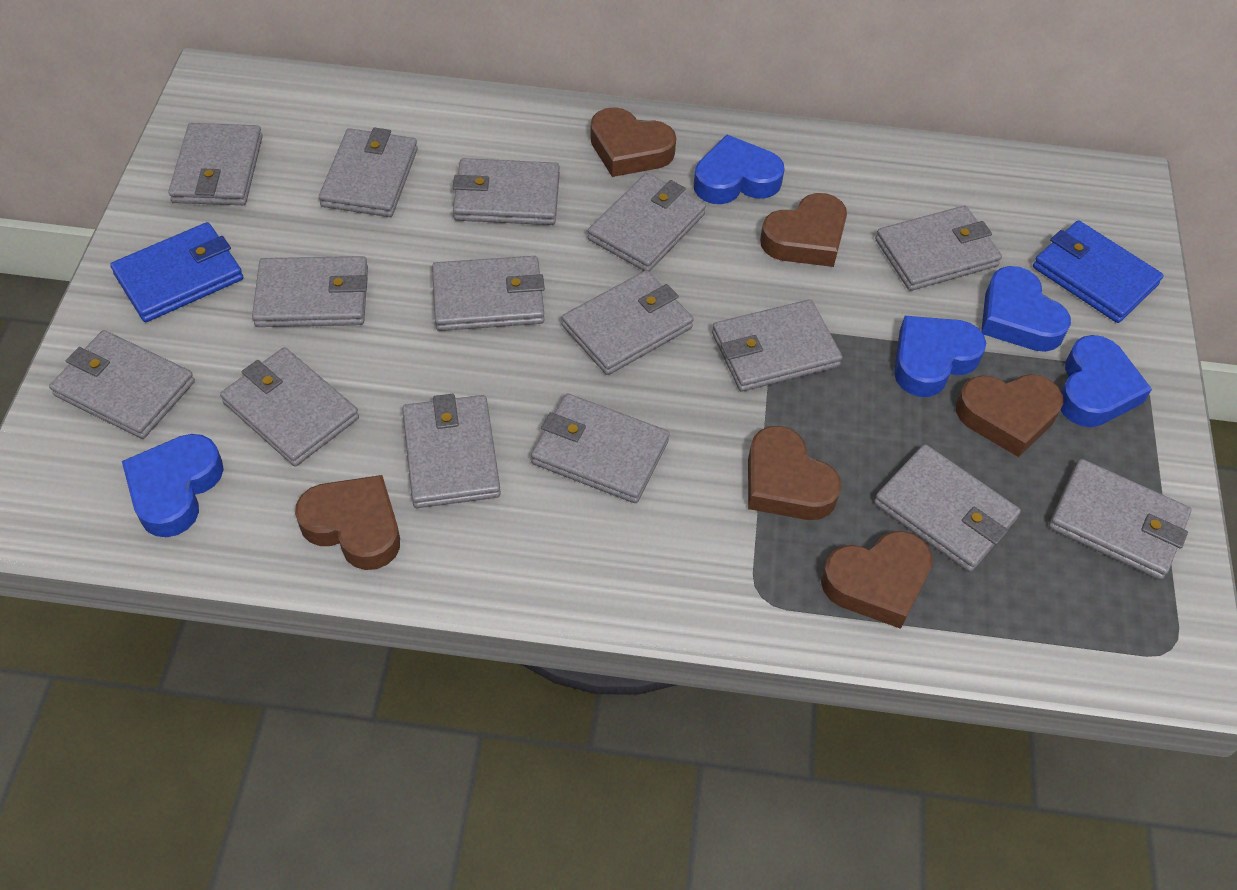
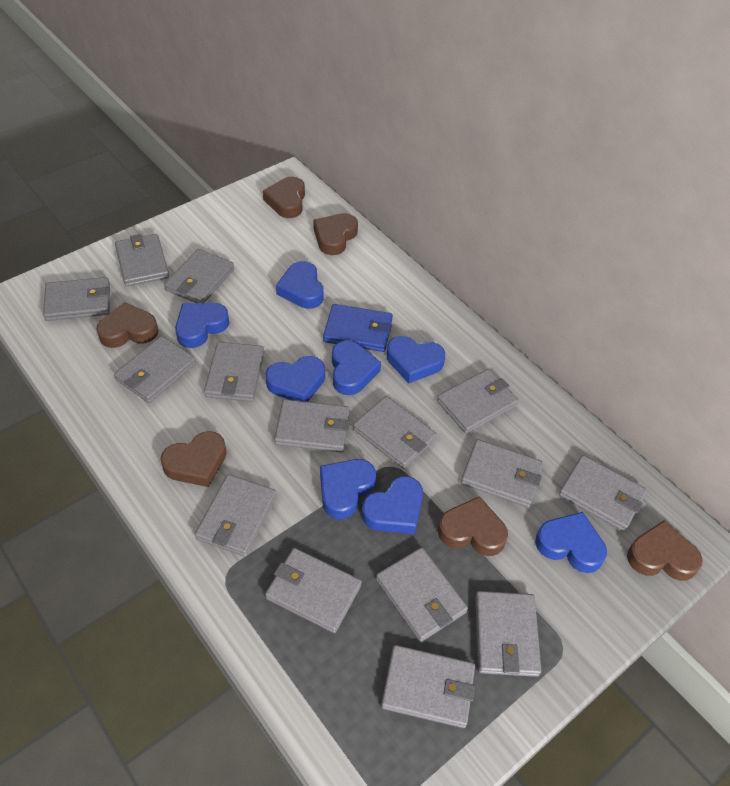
blue heart: 5 -> 8
blue wallet: 2 -> 1

